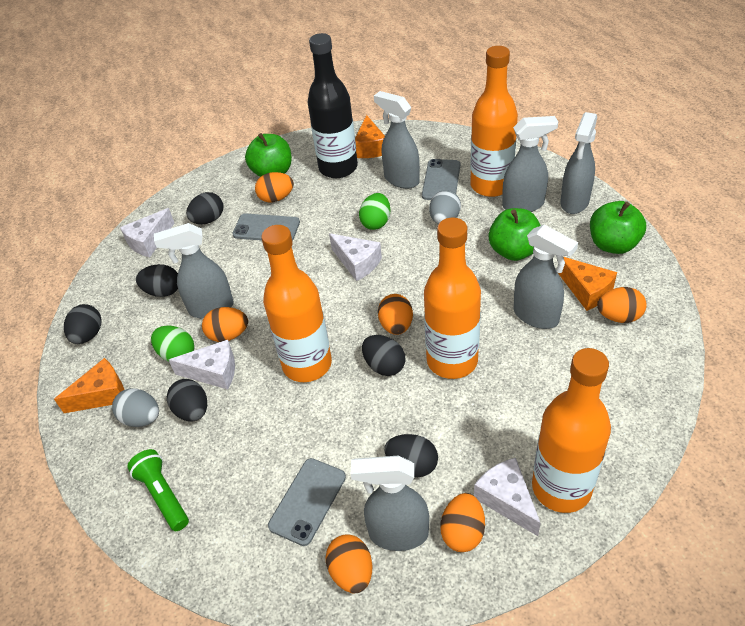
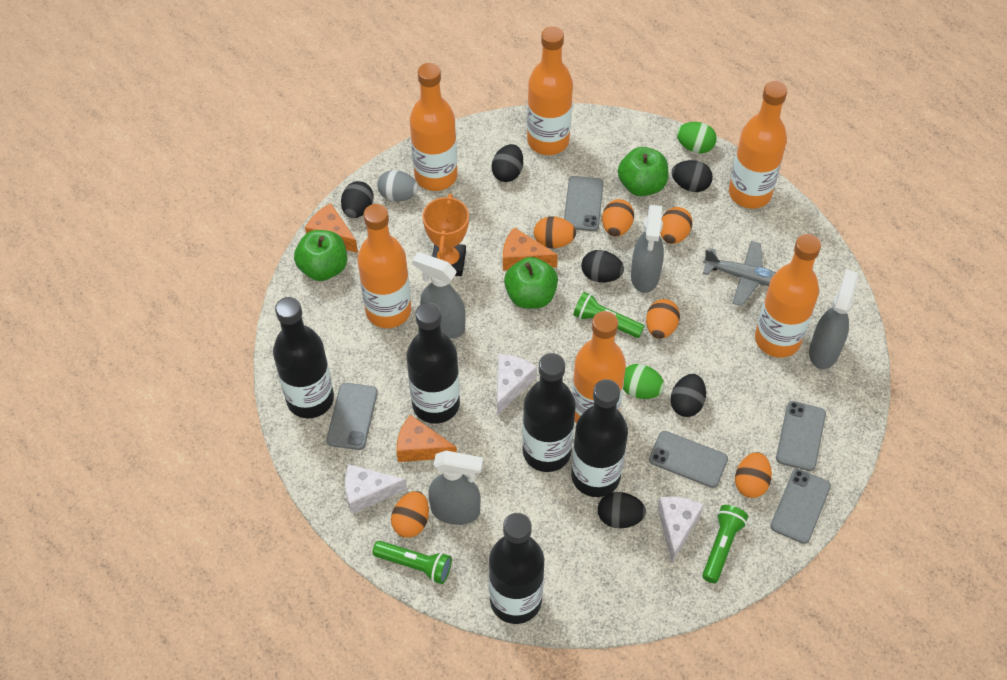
black bottle: 1 -> 5
green flashlight: 1 -> 3
grey egg: 2 -> 1
grey phone: 3 -> 5
grey plane: 0 -> 1
grey spray bottle: 6 -> 4
orange bottle: 4 -> 6
orange trophy: 0 -> 1
white cheese: 4 -> 3

